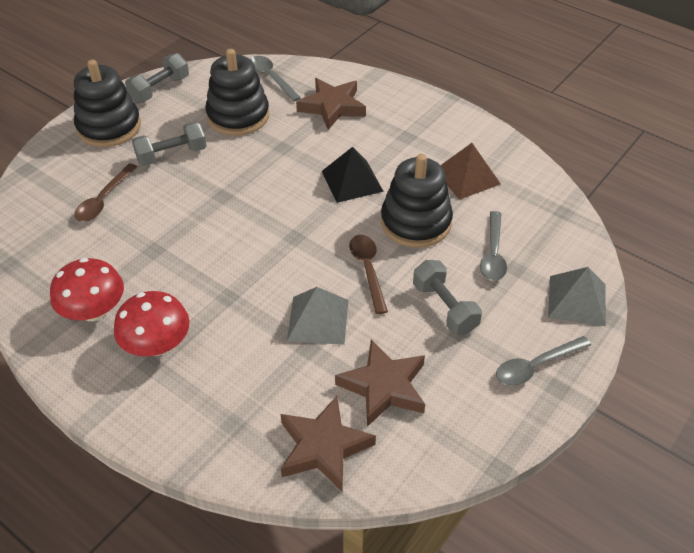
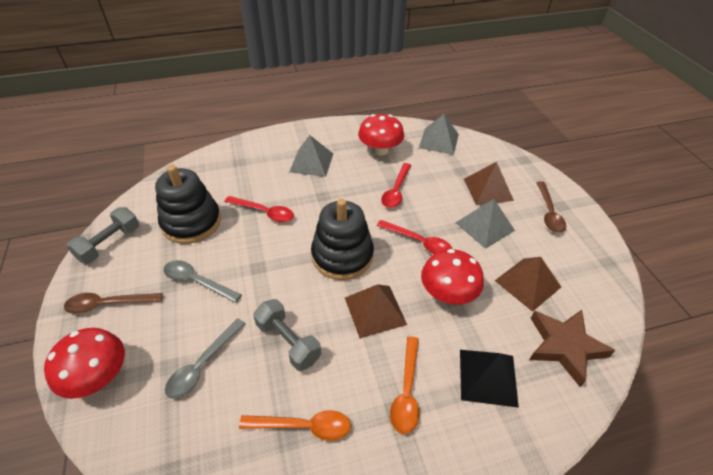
black stacking toy: 3 -> 2
brown pyramid: 1 -> 3
brown star: 3 -> 1
grey dumbbell: 3 -> 2
grey pyramid: 2 -> 3
grey spoon: 3 -> 2
orange spoon: 0 -> 2
red mushroom: 2 -> 3
red spoon: 0 -> 3

